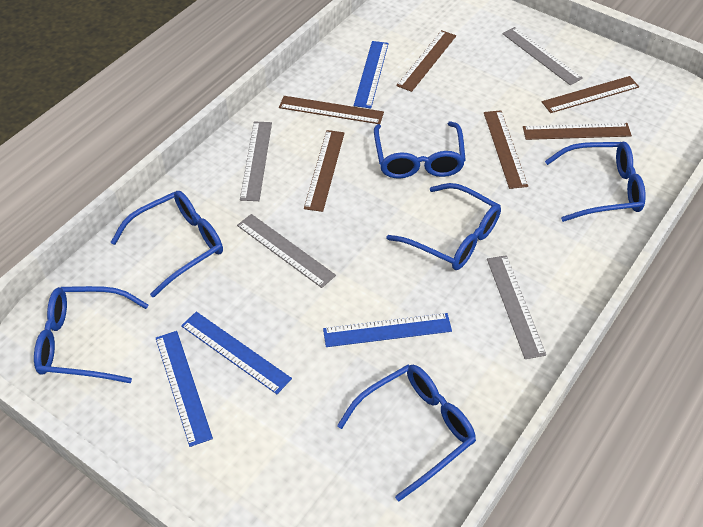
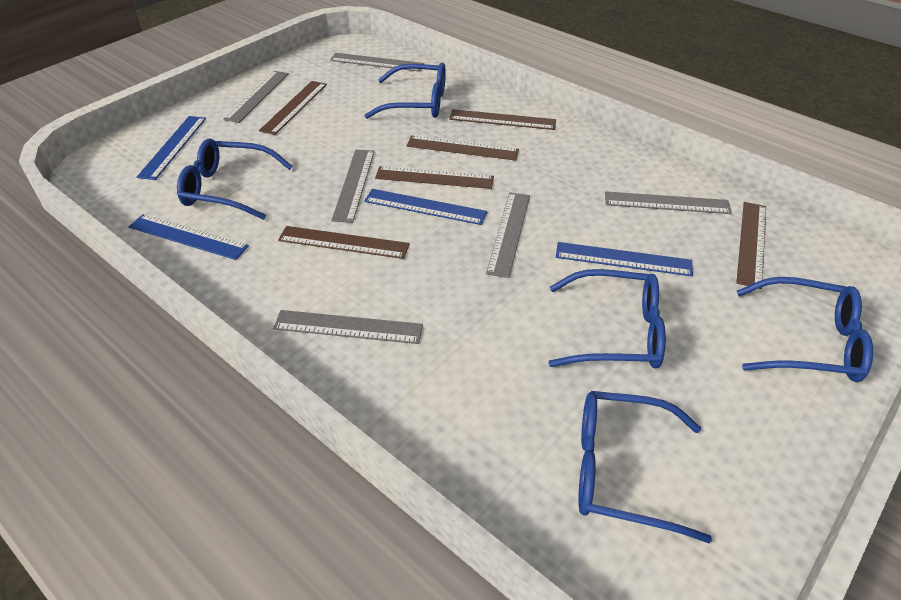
blue glasses: 6 -> 5
grey ruler: 4 -> 6

